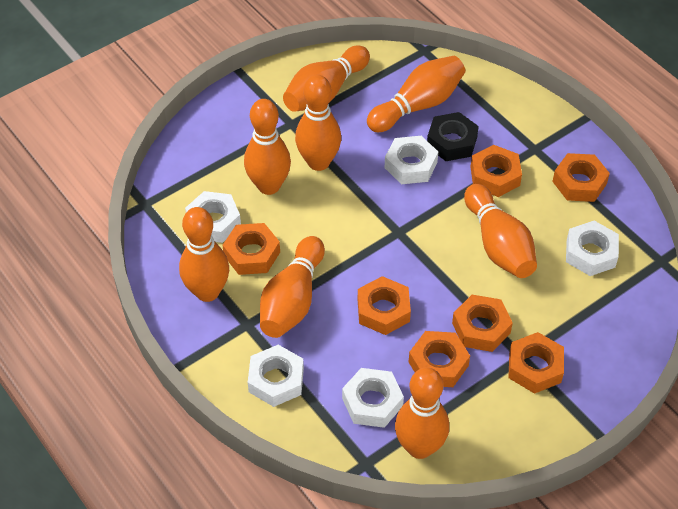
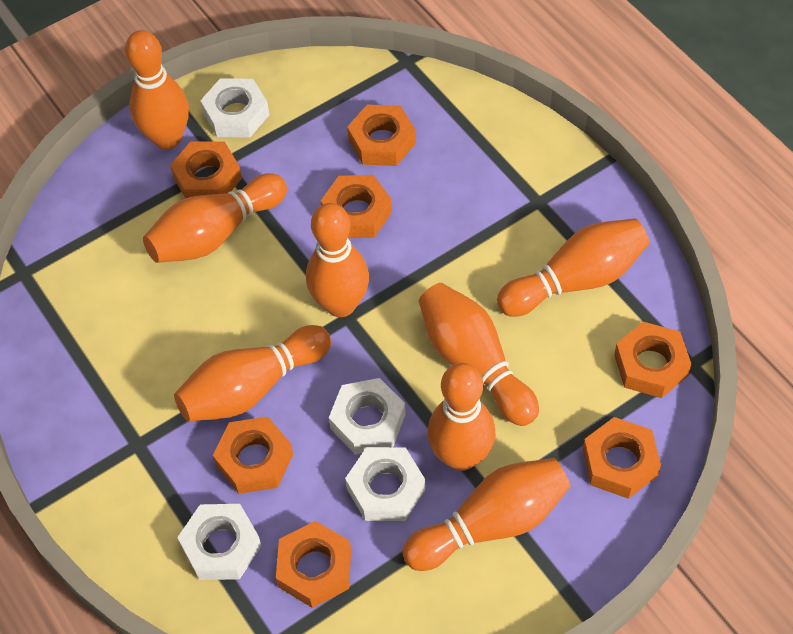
black nut: 1 -> 0
white nut: 5 -> 4

